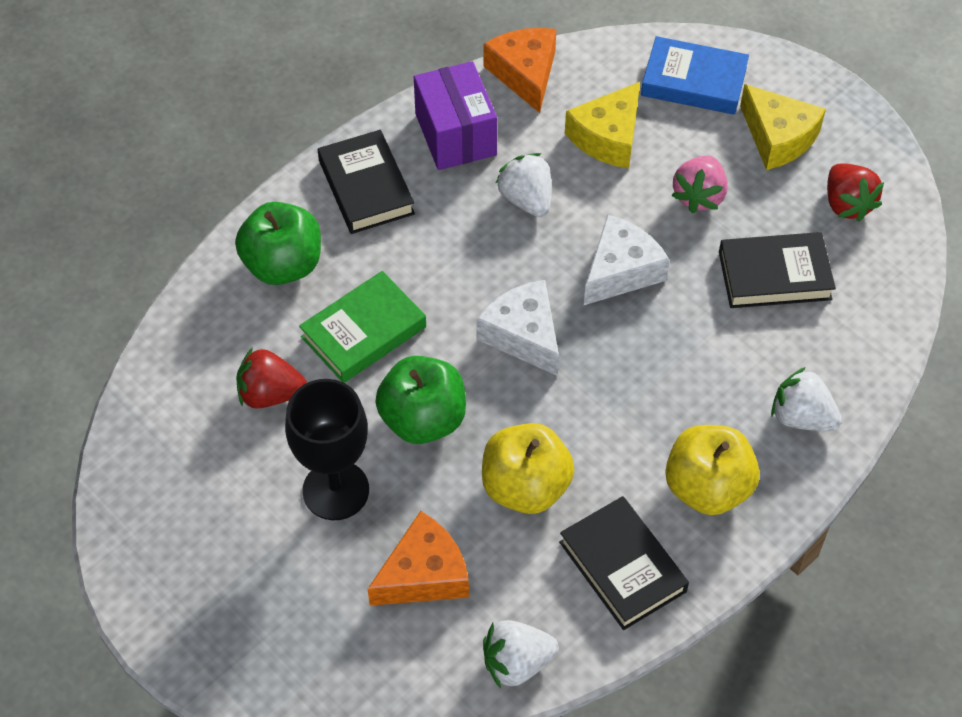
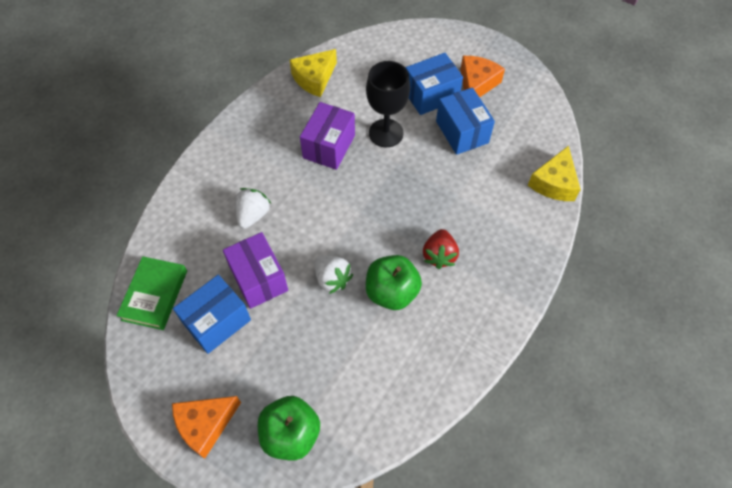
black book: 3 -> 0
blue book: 1 -> 0
blue box: 0 -> 3
pink strawberry: 1 -> 0
purple box: 1 -> 2
red strawberry: 2 -> 1
white cheese: 2 -> 0
white strawberry: 3 -> 2
yellow apple: 2 -> 0

